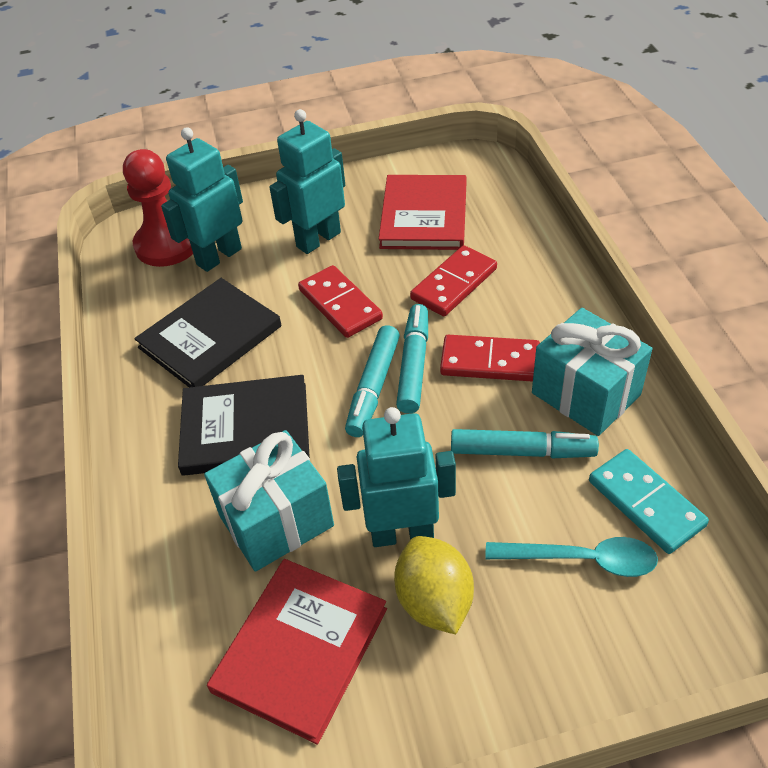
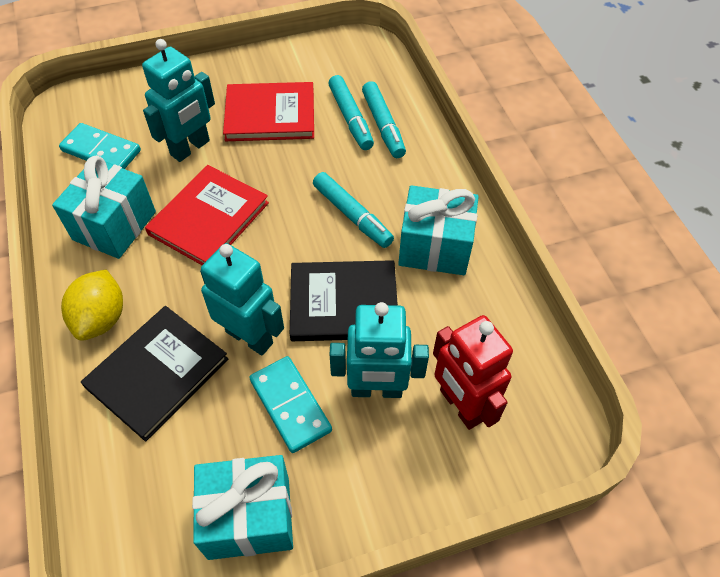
red domino: 3 -> 0
red pawn: 1 -> 0
red robot: 0 -> 1
turquoise domino: 1 -> 2
turquoise gift: 2 -> 3
turquoise spoon: 1 -> 0

